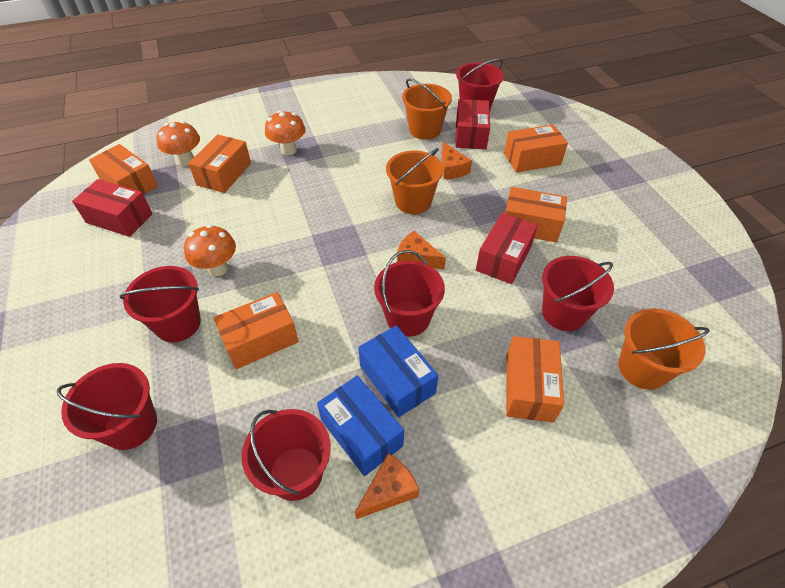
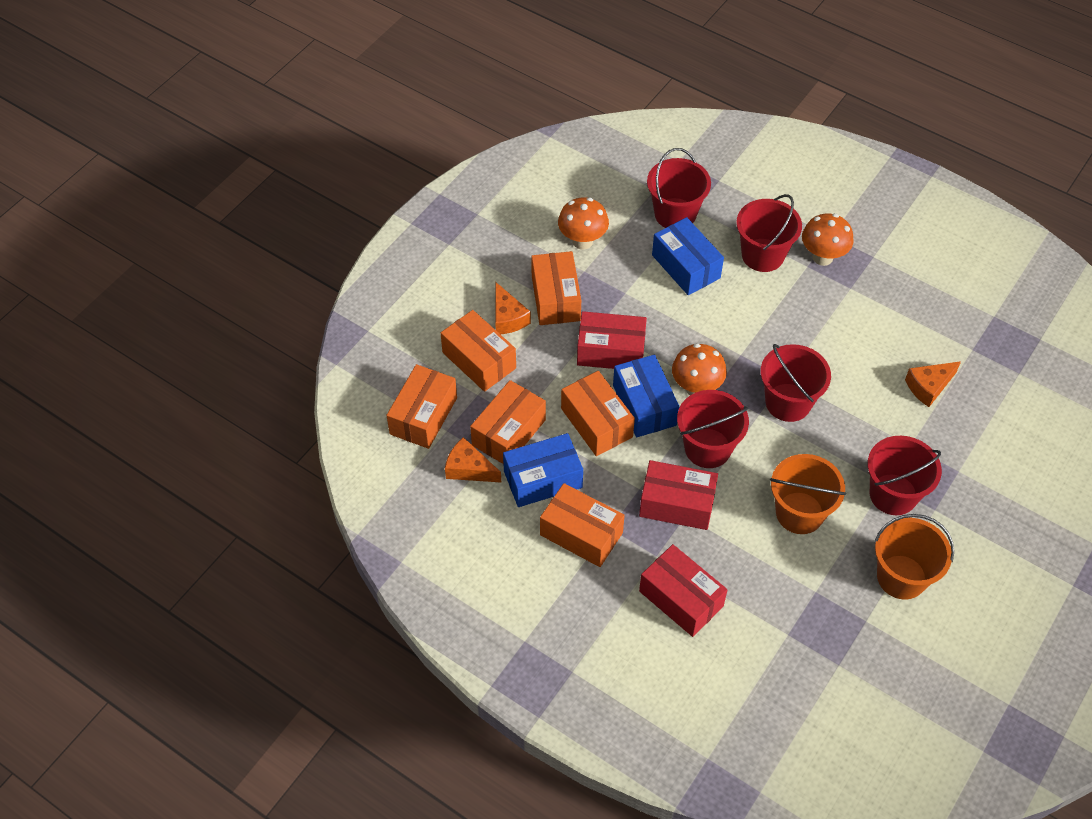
blue box: 2 -> 3
orange bucket: 3 -> 2
red bucket: 6 -> 5

